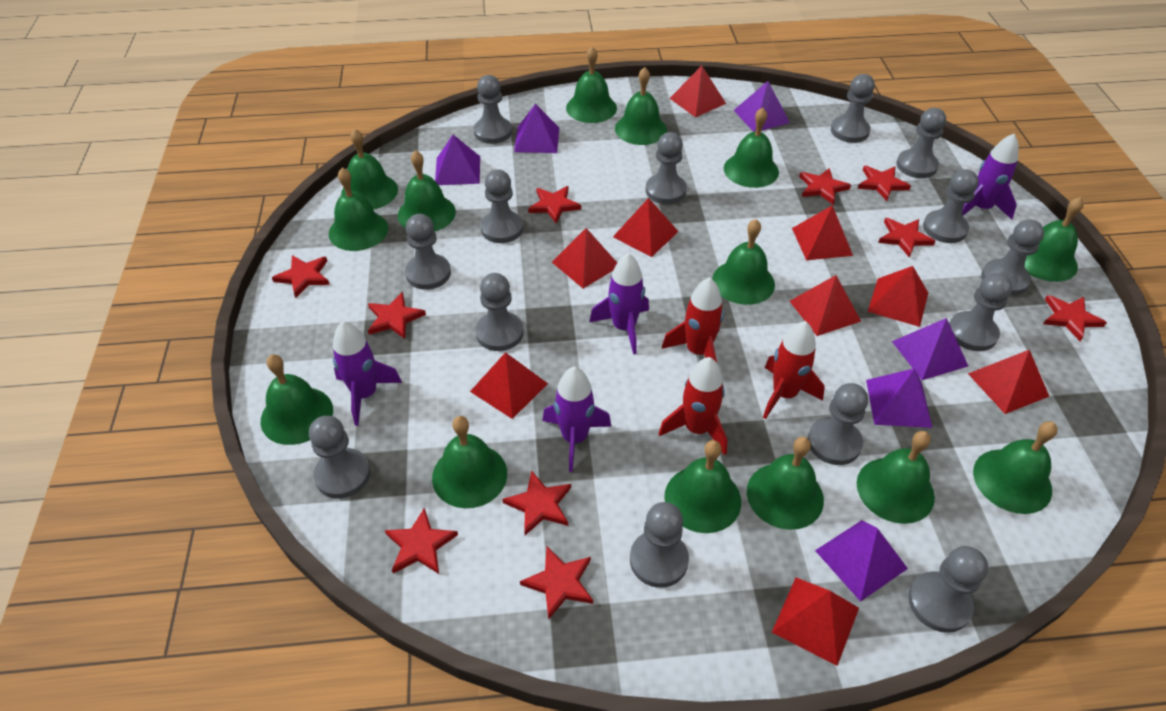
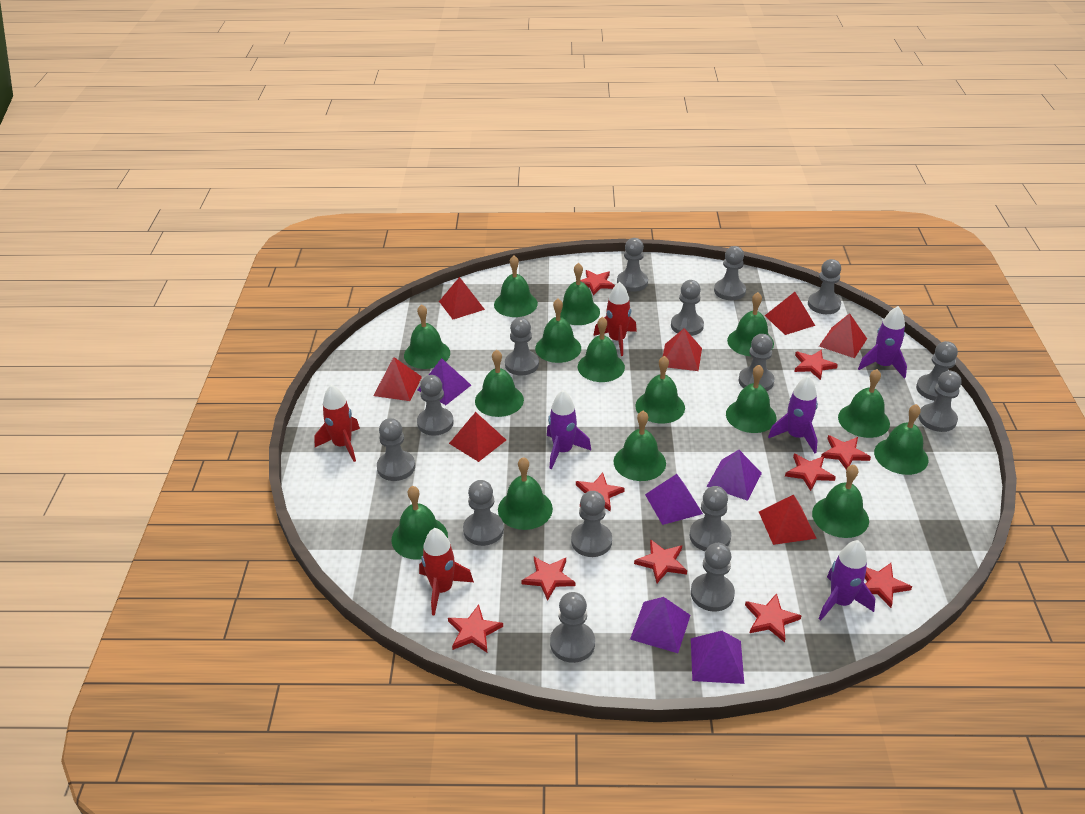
green bell: 14 -> 15
grey pawn: 14 -> 15
purple pyramid: 6 -> 5
red pyramid: 9 -> 7

